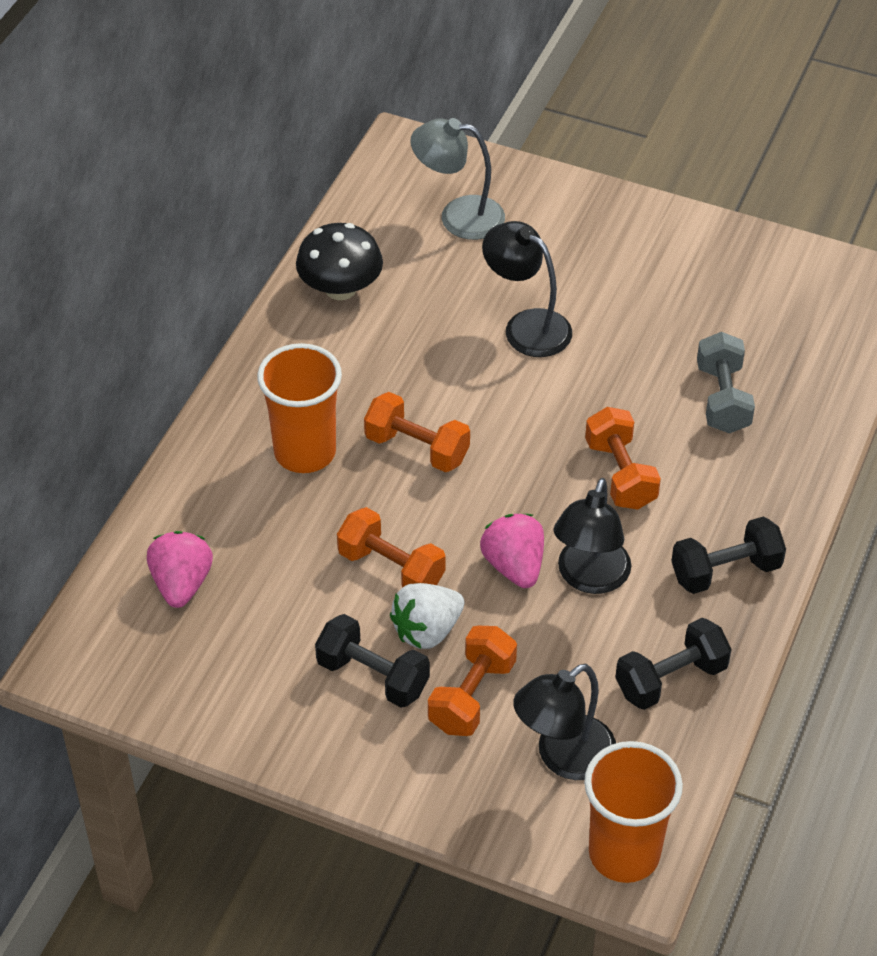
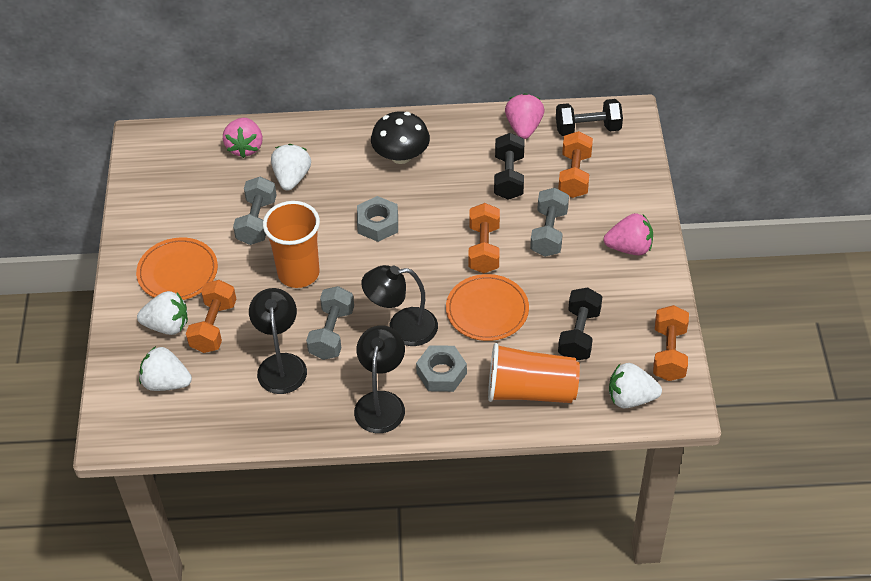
grey dumbbell: 1 -> 3
grey lamp: 1 -> 0
grey nut: 0 -> 2
orange plate: 0 -> 2
pink strawberry: 2 -> 3
white strawberry: 1 -> 4

